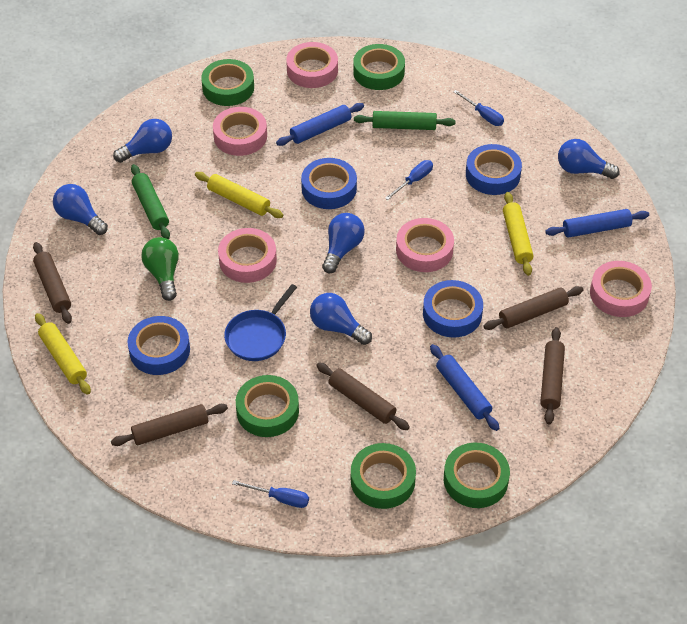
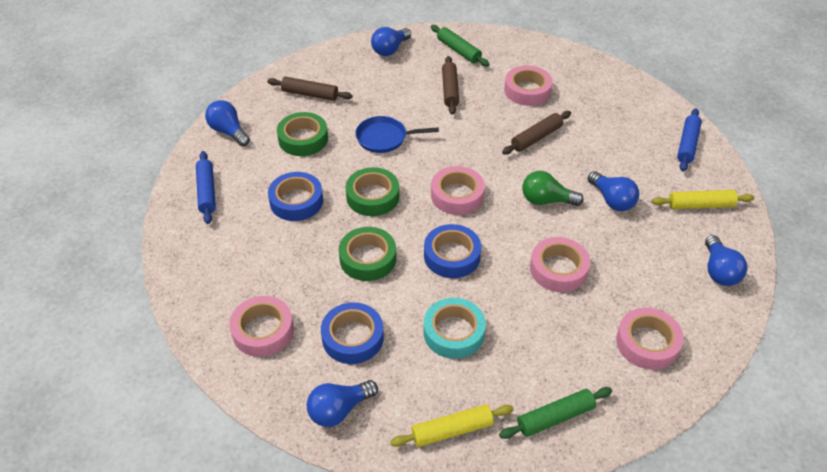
blue rolling pin: 3 -> 2
blue screwdriver: 3 -> 0
blue tape: 4 -> 3
brown rolling pin: 5 -> 3
green tape: 5 -> 3
turquoise tape: 0 -> 1
yellow rolling pin: 3 -> 2

